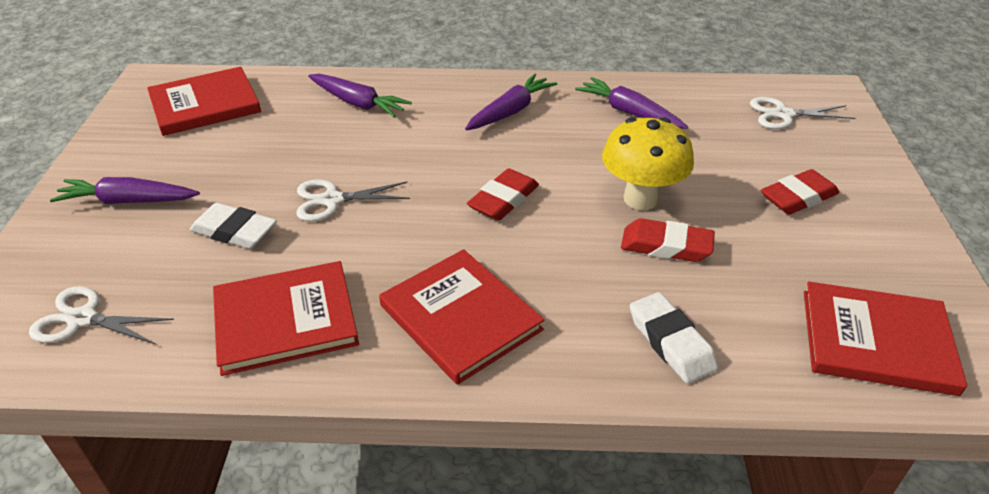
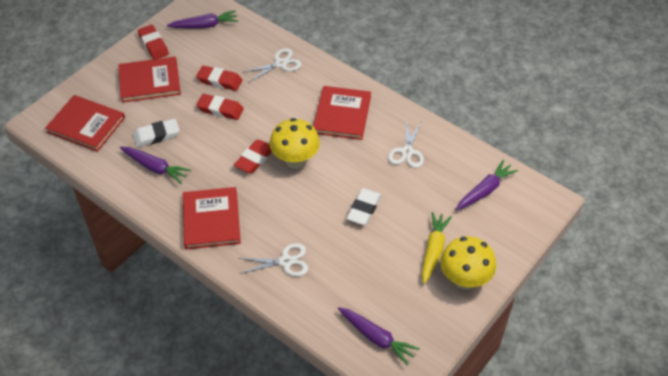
red eraser: 3 -> 4
yellow carrot: 0 -> 1
yellow mushroom: 1 -> 2

